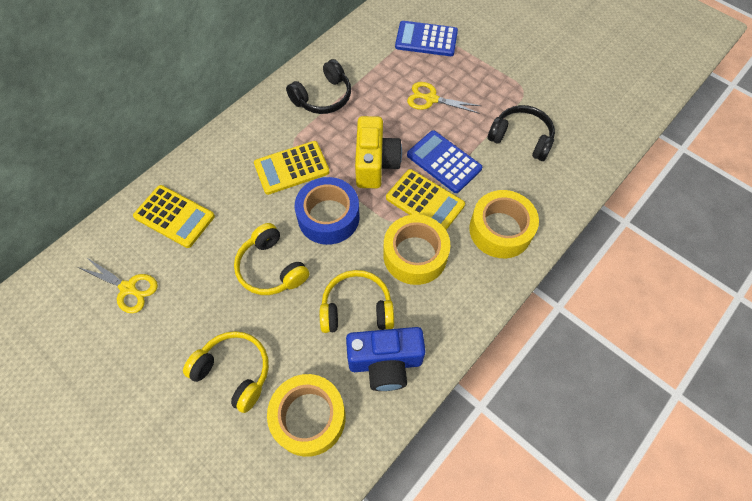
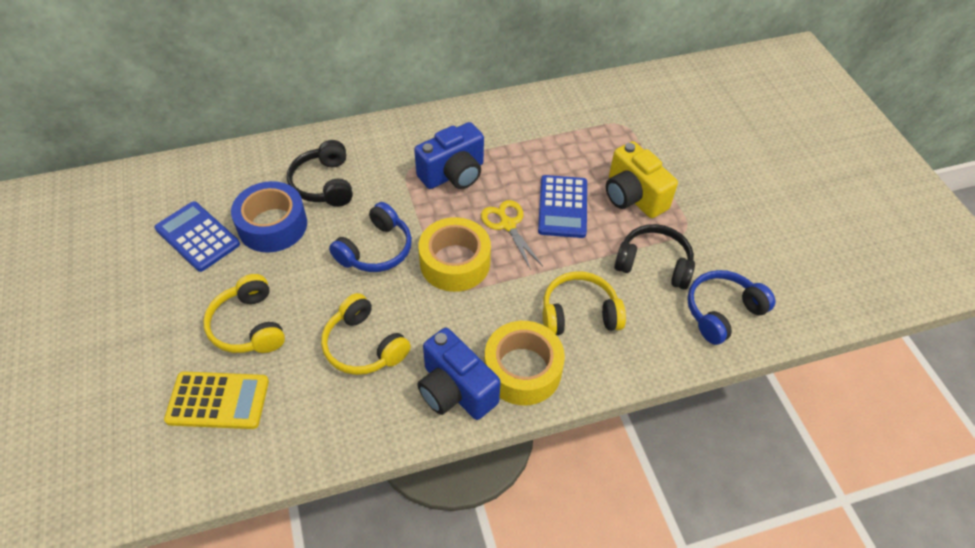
blue camera: 1 -> 2
blue headphones: 0 -> 2
yellow calculator: 3 -> 1
yellow scissors: 2 -> 1
yellow tape: 3 -> 2

